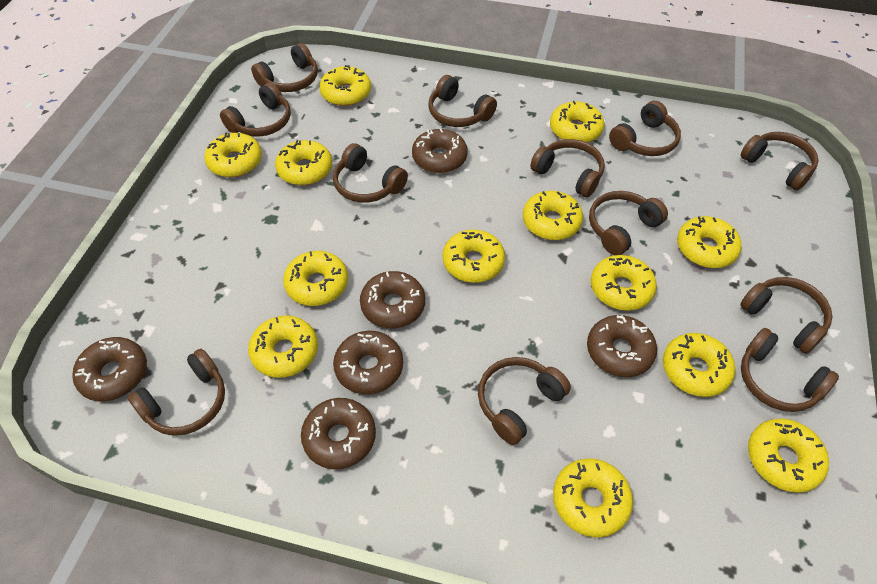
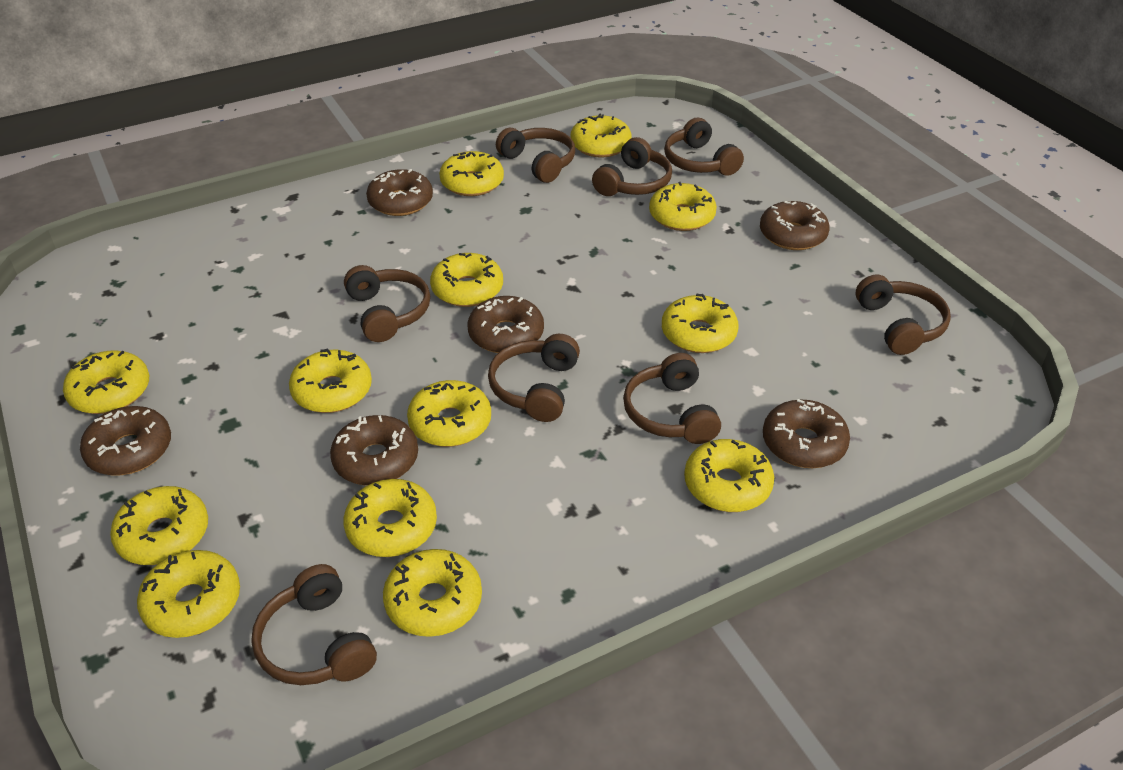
brown headphones: 12 -> 8

